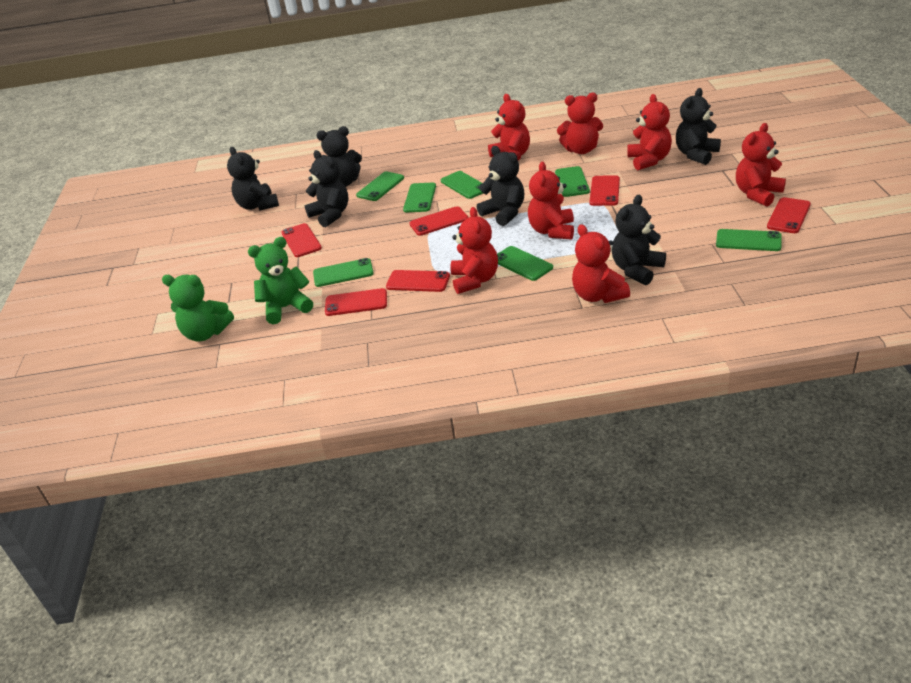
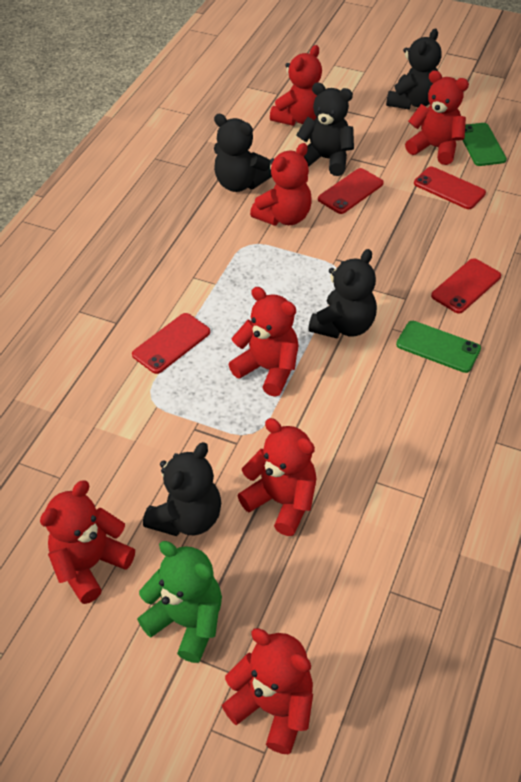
black teddy bear: 6 -> 5
green phone: 7 -> 2
green teddy bear: 2 -> 1
red phone: 6 -> 4

